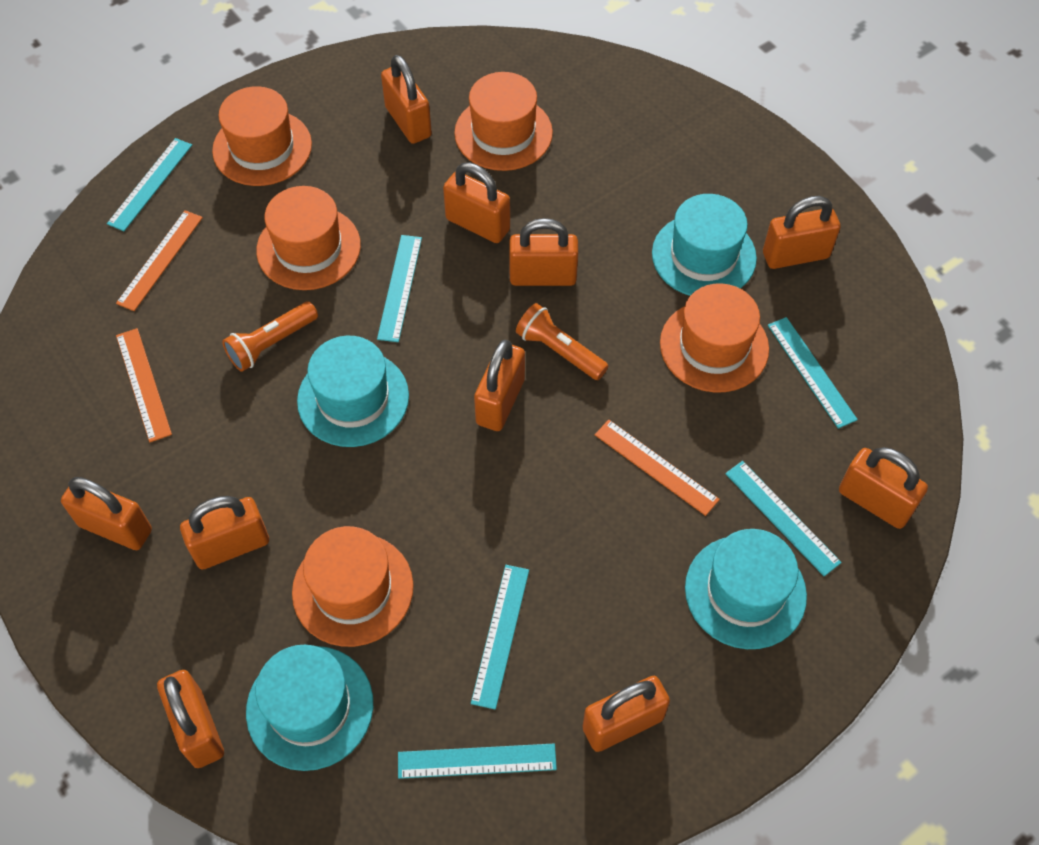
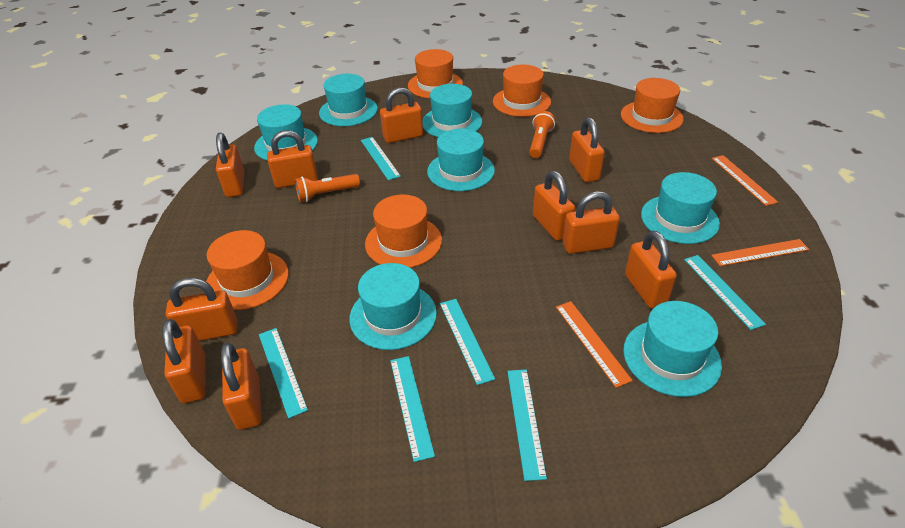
turquoise hat: 4 -> 7

